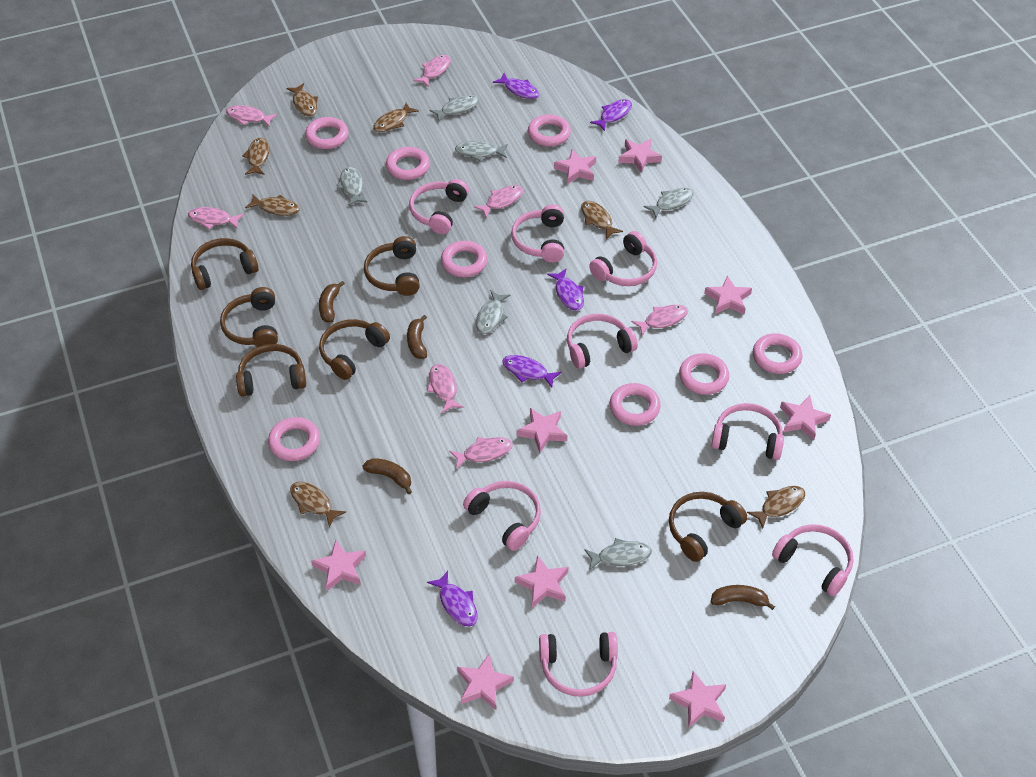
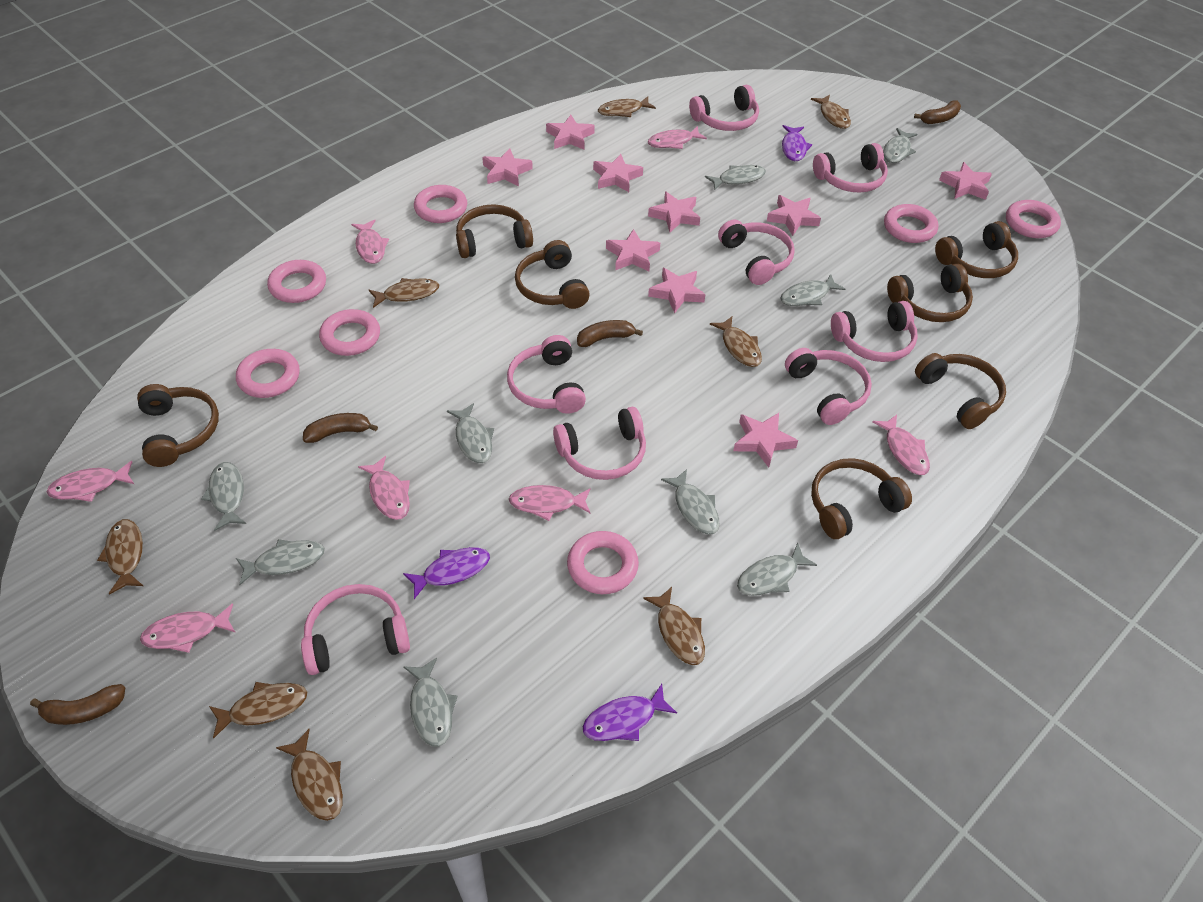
brown fish: 7 -> 8
brown headphones: 6 -> 7
grey fish: 6 -> 9
pink ring: 8 -> 7
purple fish: 5 -> 3

